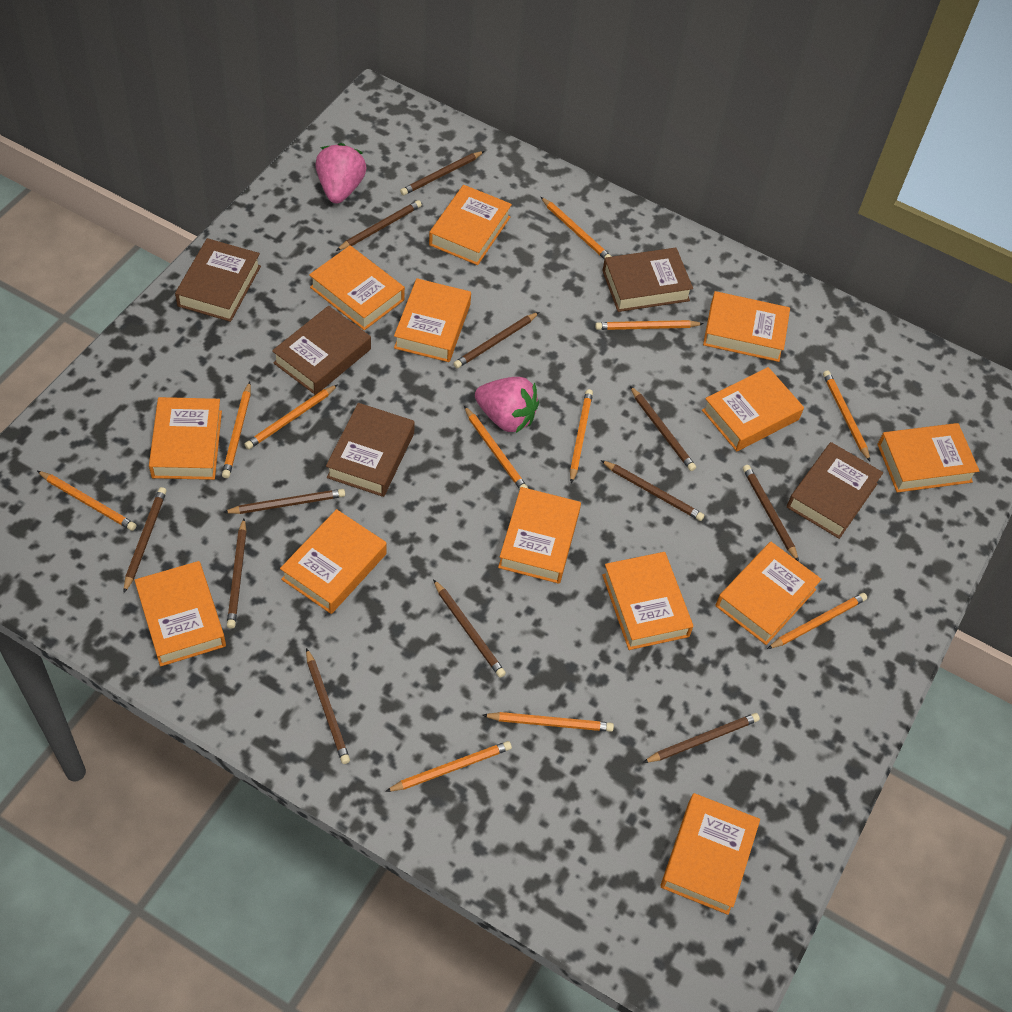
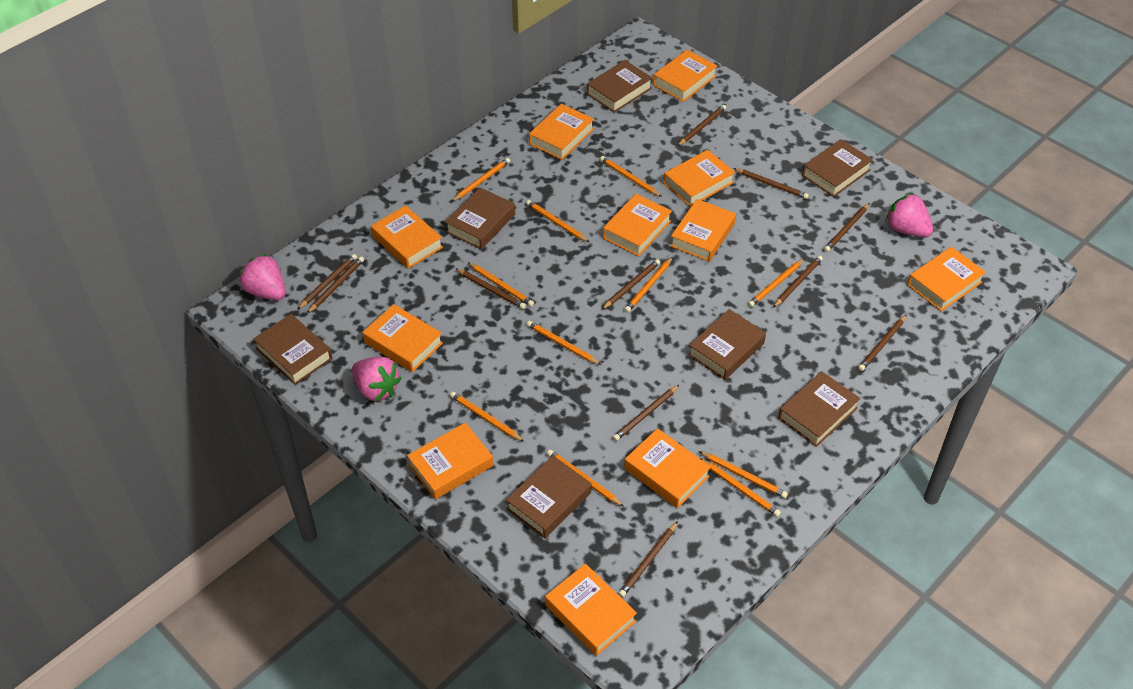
brown book: 5 -> 7
brown pencil: 12 -> 11
orange book: 13 -> 11
pink strawberry: 2 -> 3

